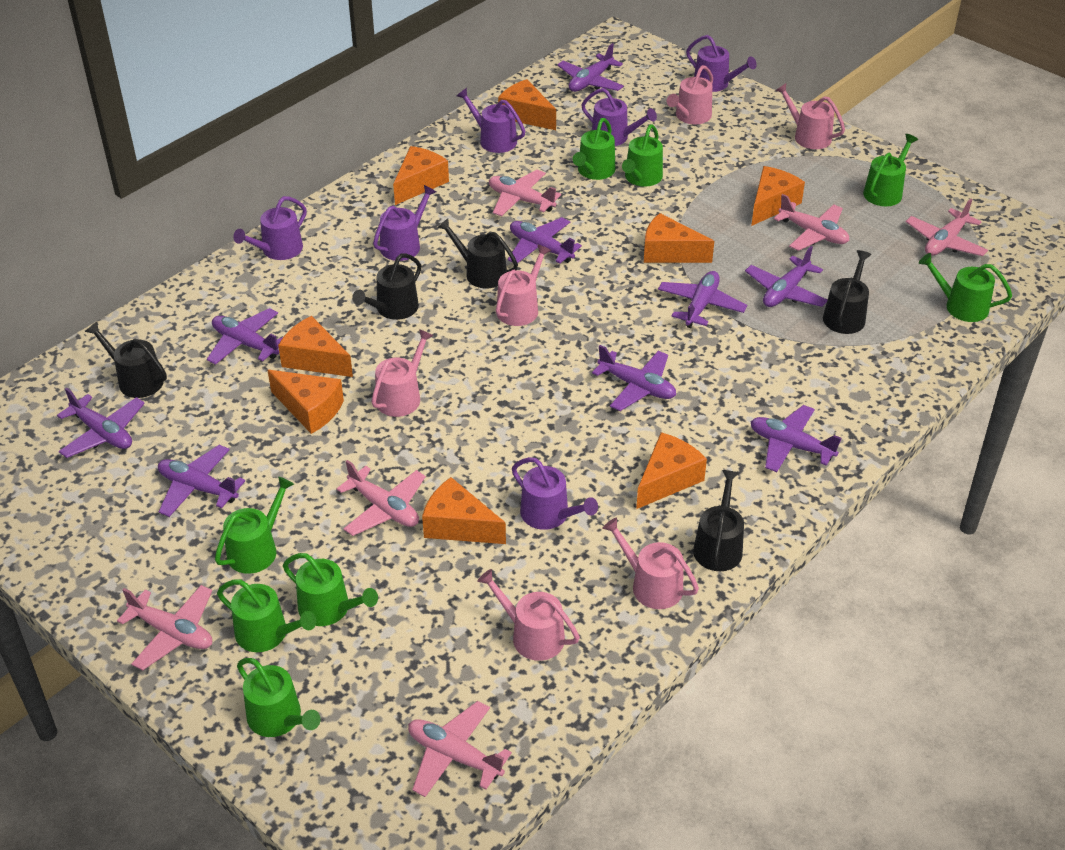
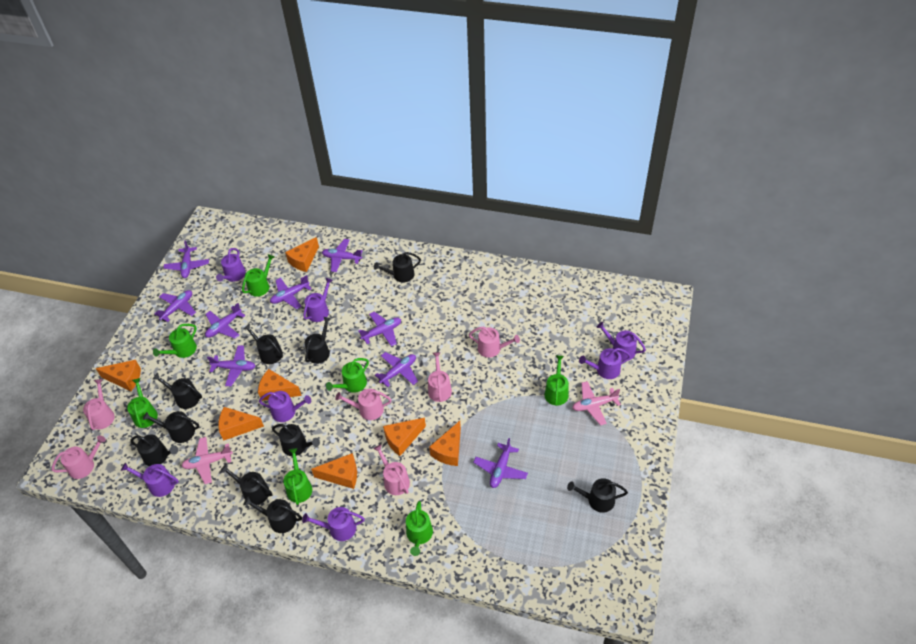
black watering can: 5 -> 10
green watering can: 8 -> 7
orange cheese: 8 -> 7
pink plane: 6 -> 2
purple watering can: 6 -> 7

